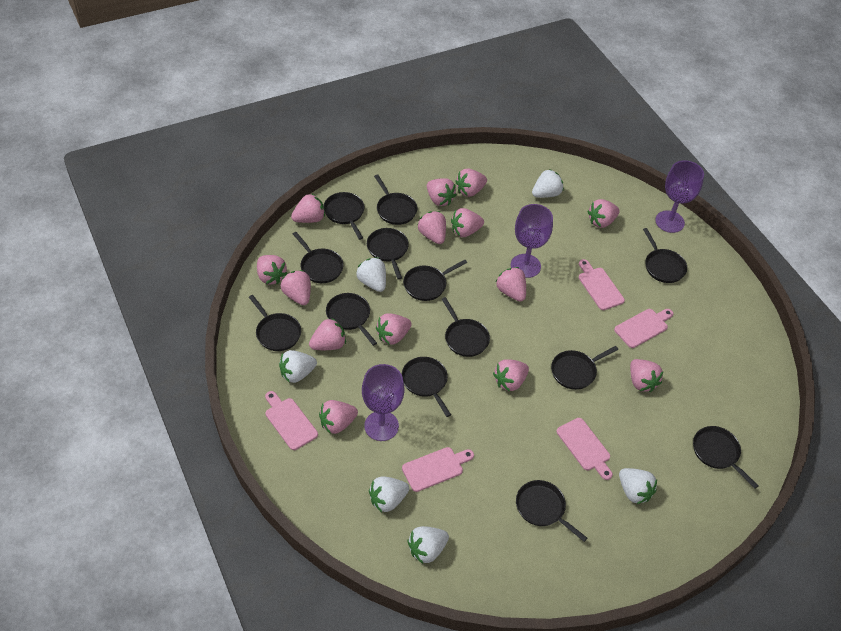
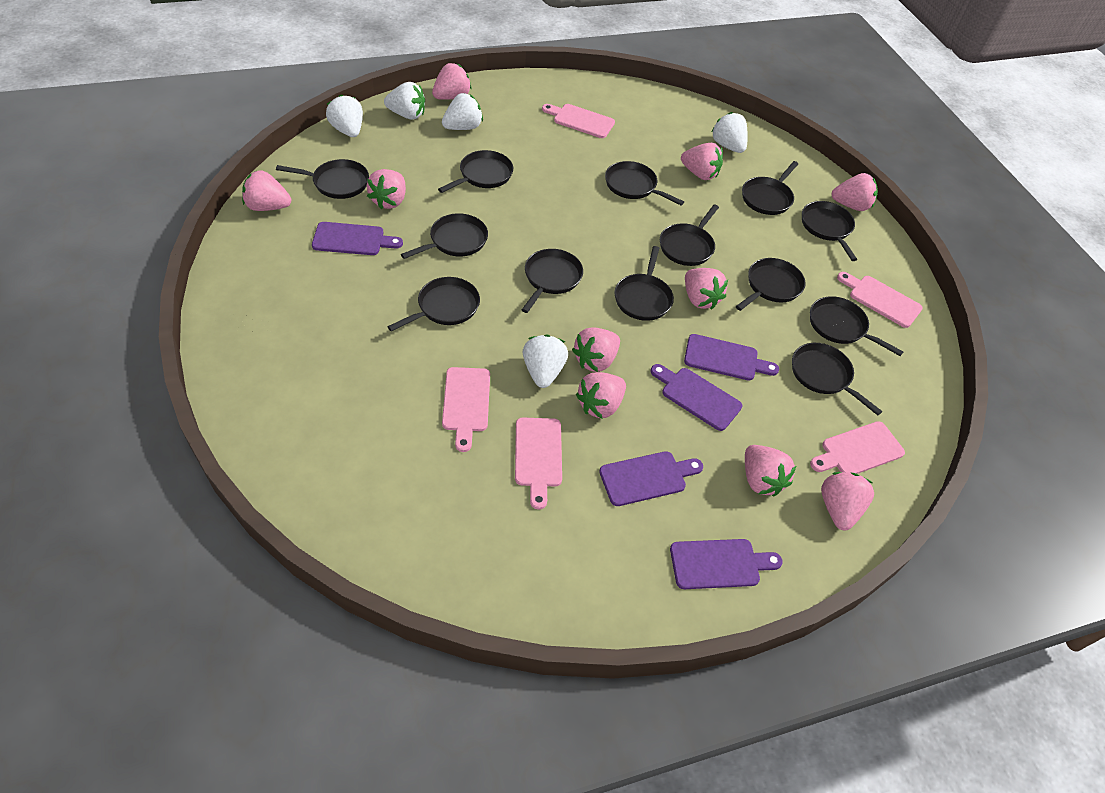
pink strawberry: 14 -> 10
purple cutting board: 0 -> 5
purple goblet: 3 -> 0
white strawberry: 6 -> 5

